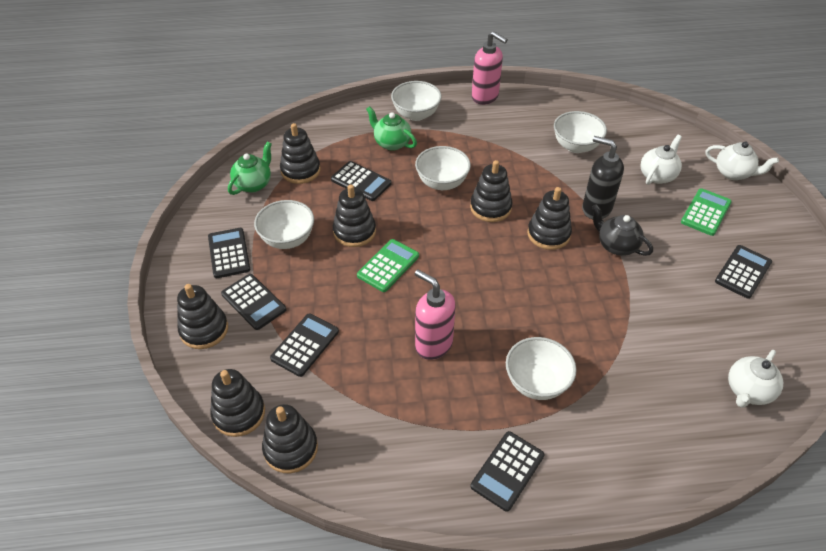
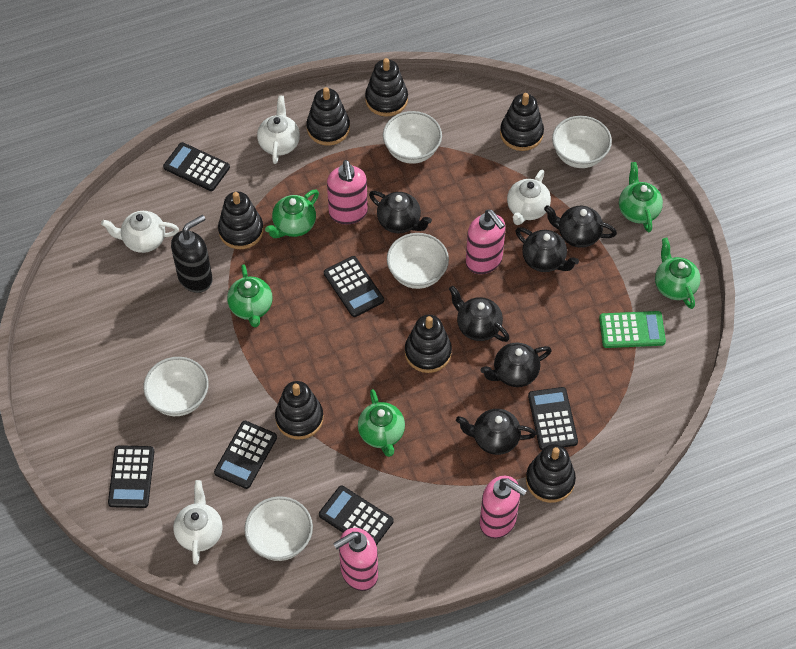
black teapot: 1 -> 6
green calculator: 2 -> 1
green teapot: 2 -> 5
pink soap dispenser: 2 -> 4
white teapot: 3 -> 4

